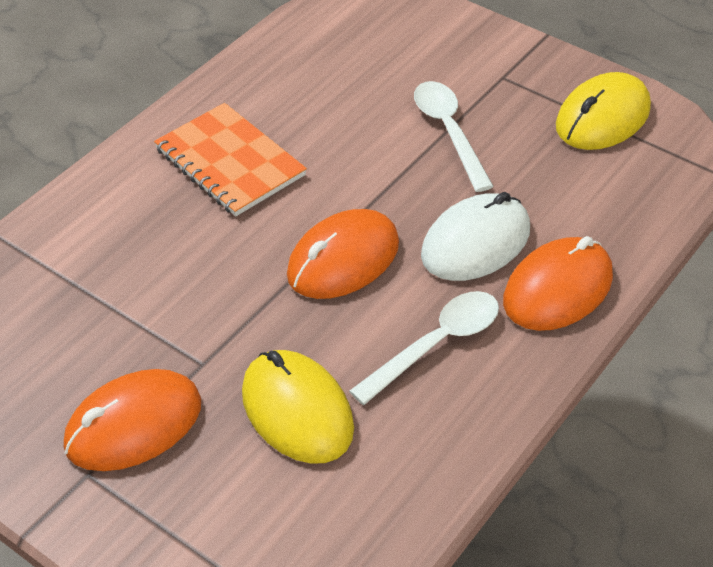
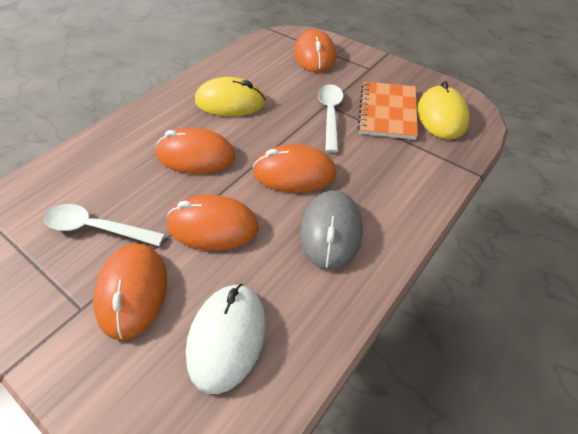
grey mouse: 0 -> 1
orange mouse: 3 -> 5

